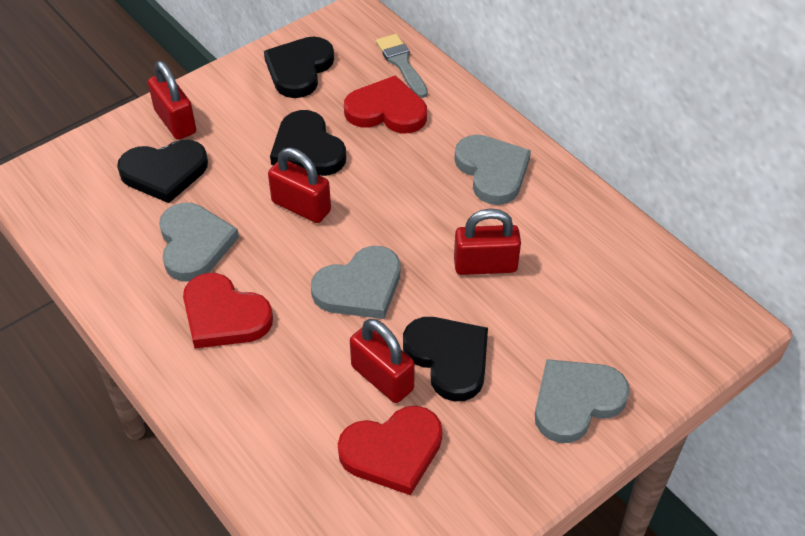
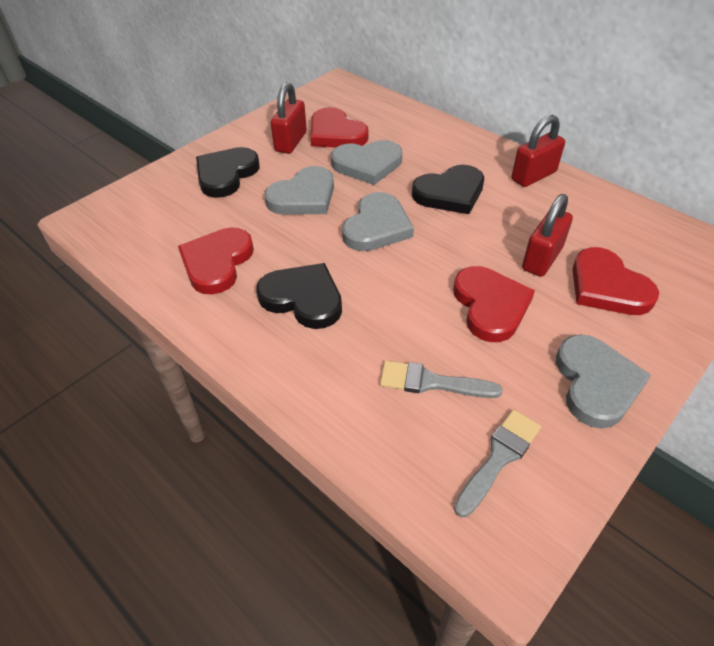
black heart: 4 -> 3
grey brush: 1 -> 2
red heart: 3 -> 4
red padlock: 4 -> 3

